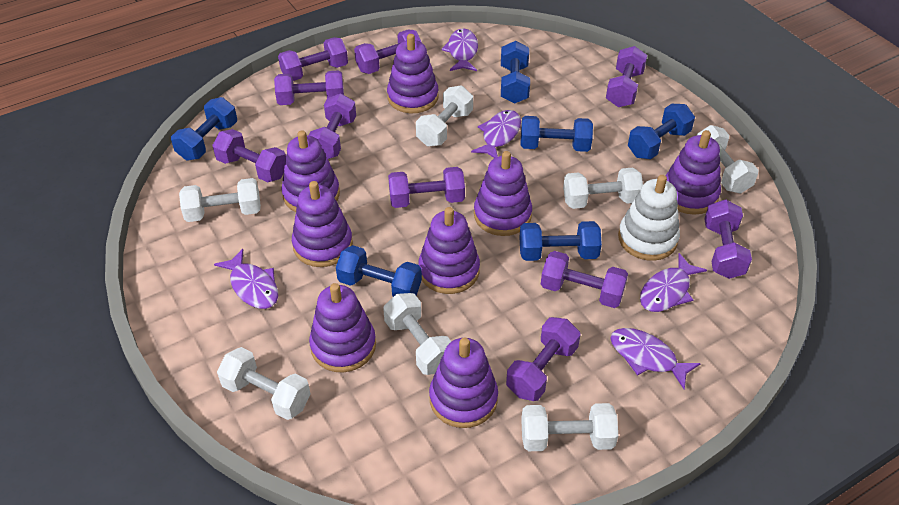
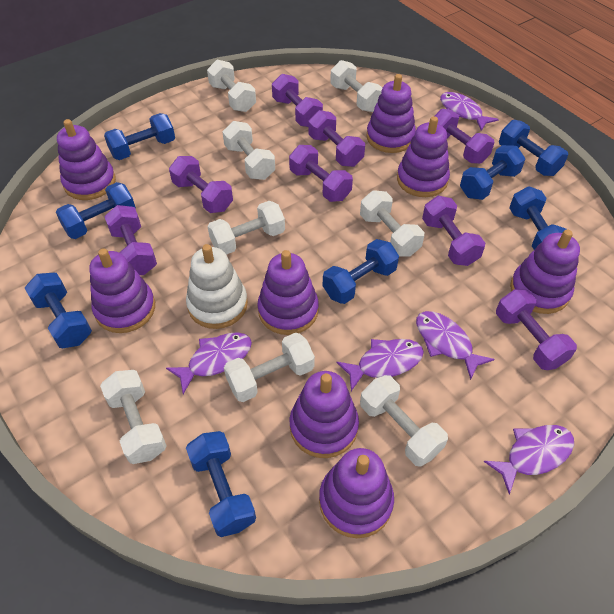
blue dumbbell: 6 -> 8
purple dumbbell: 10 -> 8
white dumbbell: 7 -> 8

